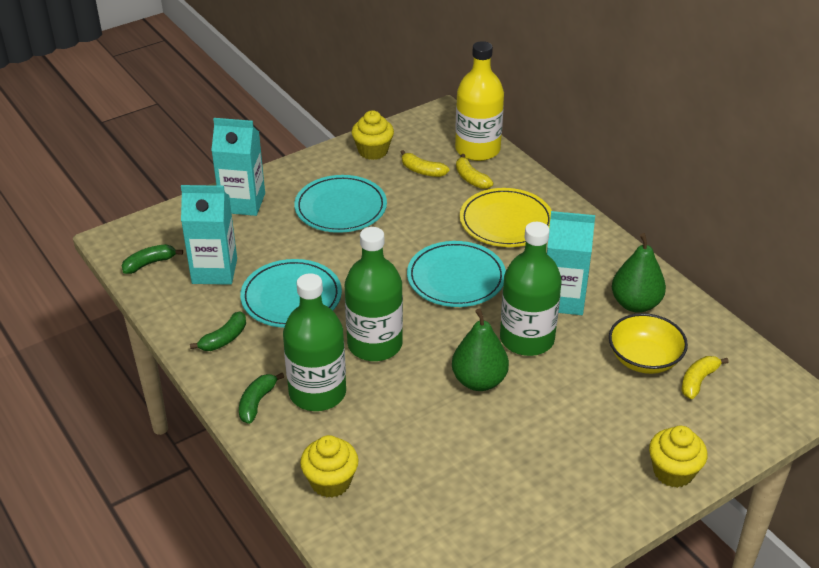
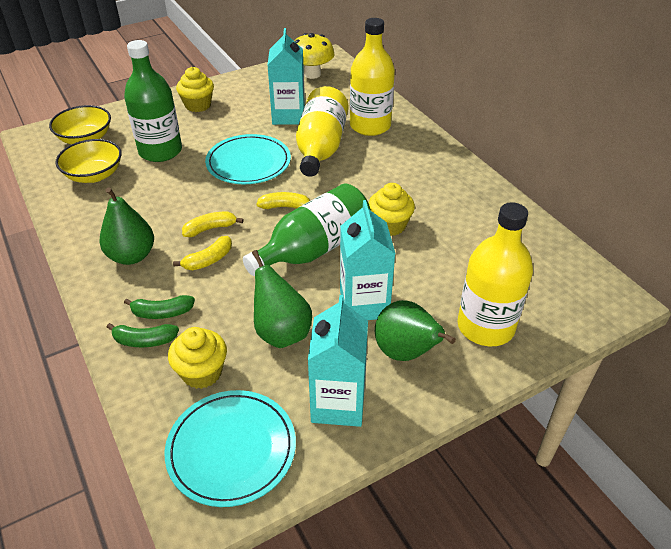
green banana: 3 -> 2
green bottle: 3 -> 2
green pear: 2 -> 3
turquoise plate: 3 -> 2
yellow bottle: 1 -> 3
yellow bowl: 1 -> 2
yellow mushroom: 0 -> 1
yellow plate: 1 -> 0

